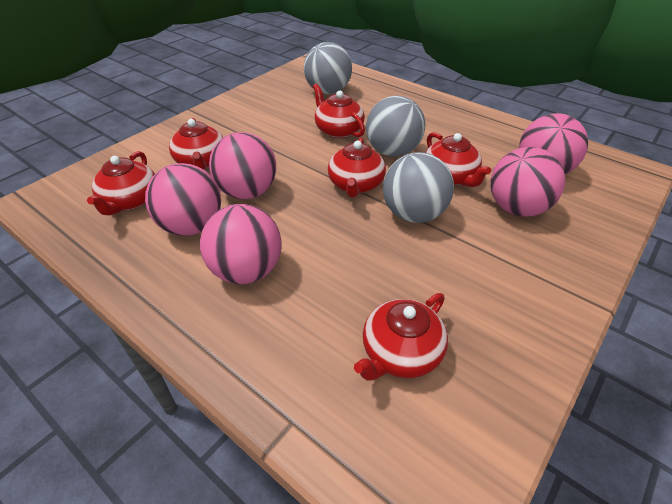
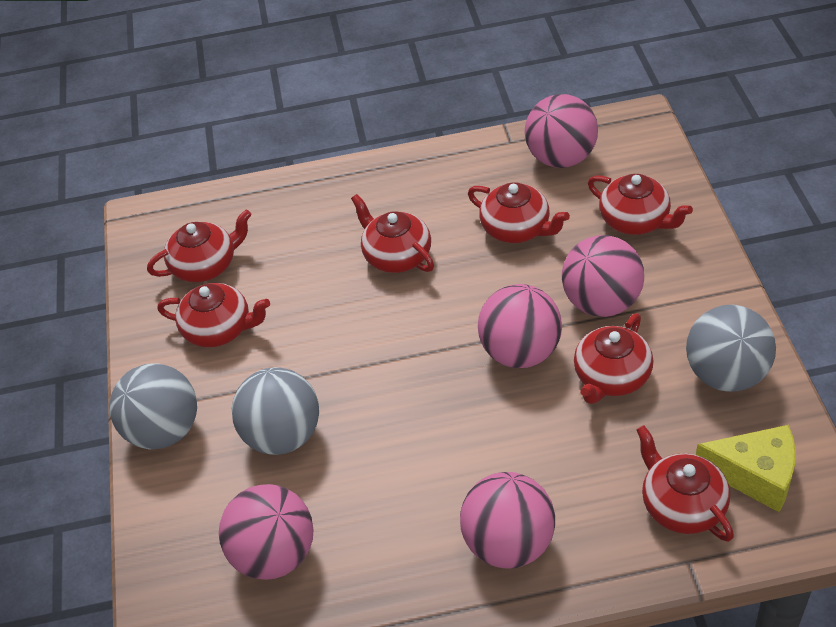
red teapot: 6 -> 7
yellow cheese: 0 -> 1

